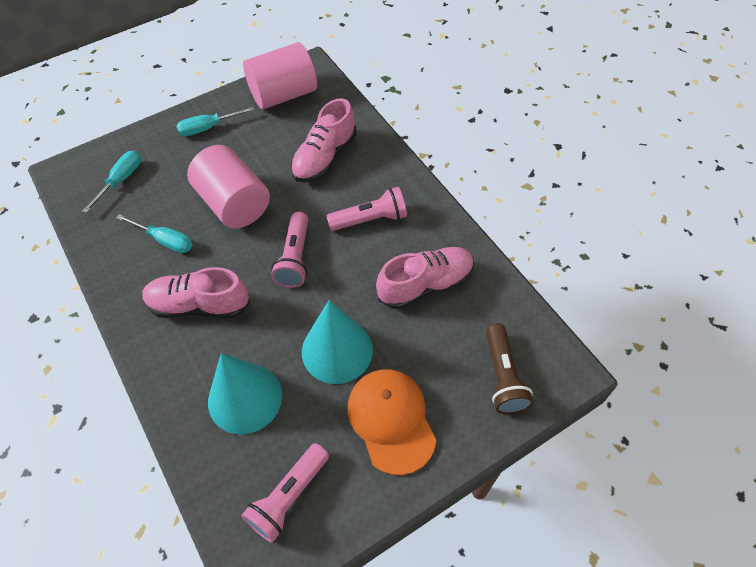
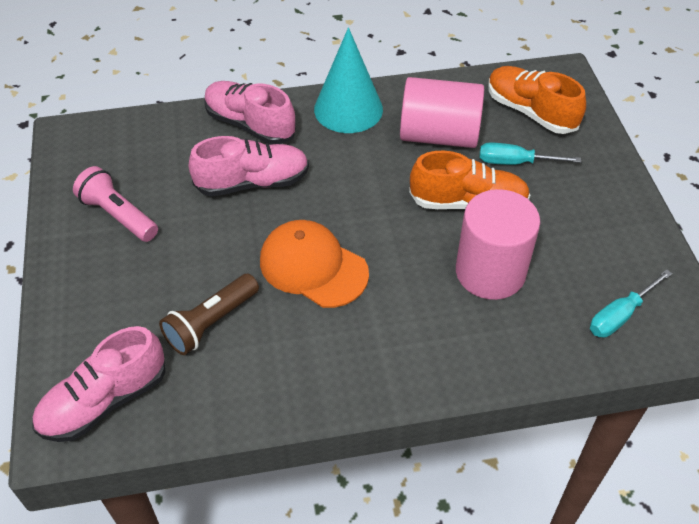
orange shoe: 0 -> 2
pink flashlight: 3 -> 1
turquoise cone: 2 -> 1
turquoise screwdriver: 3 -> 2

